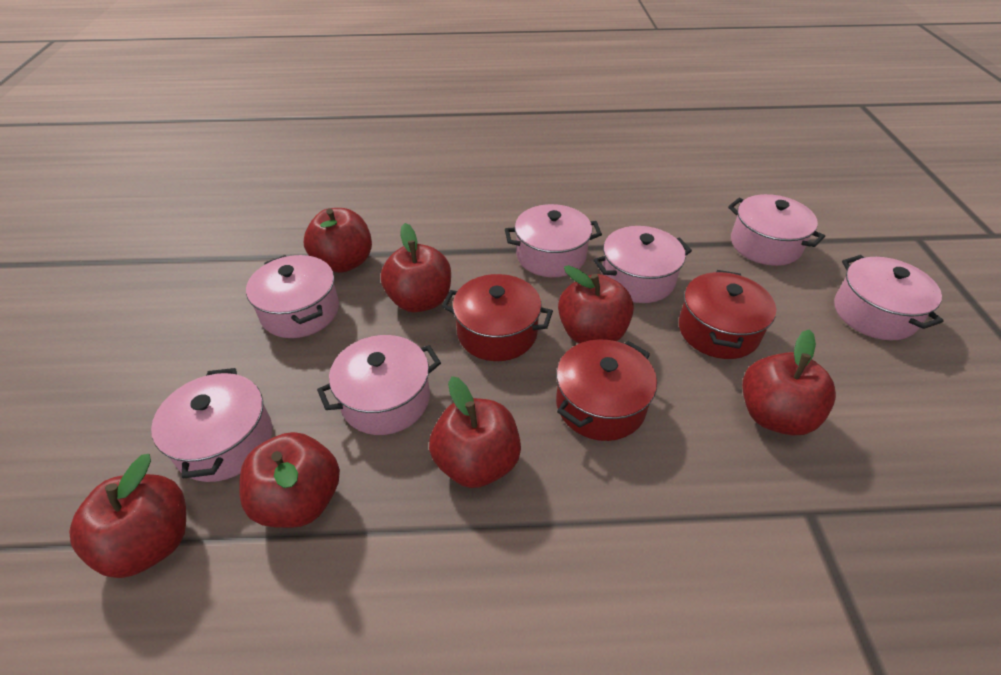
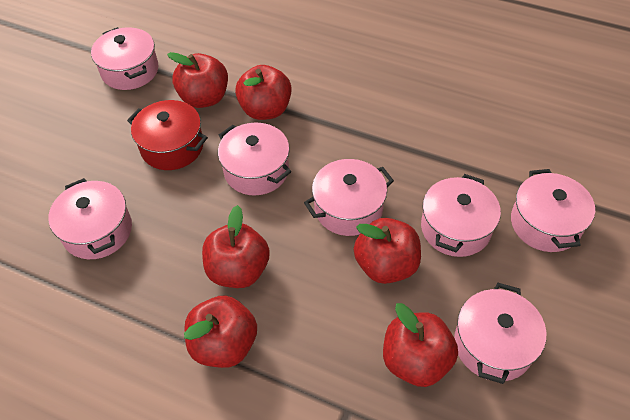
red apple: 7 -> 6
red pot: 3 -> 1

